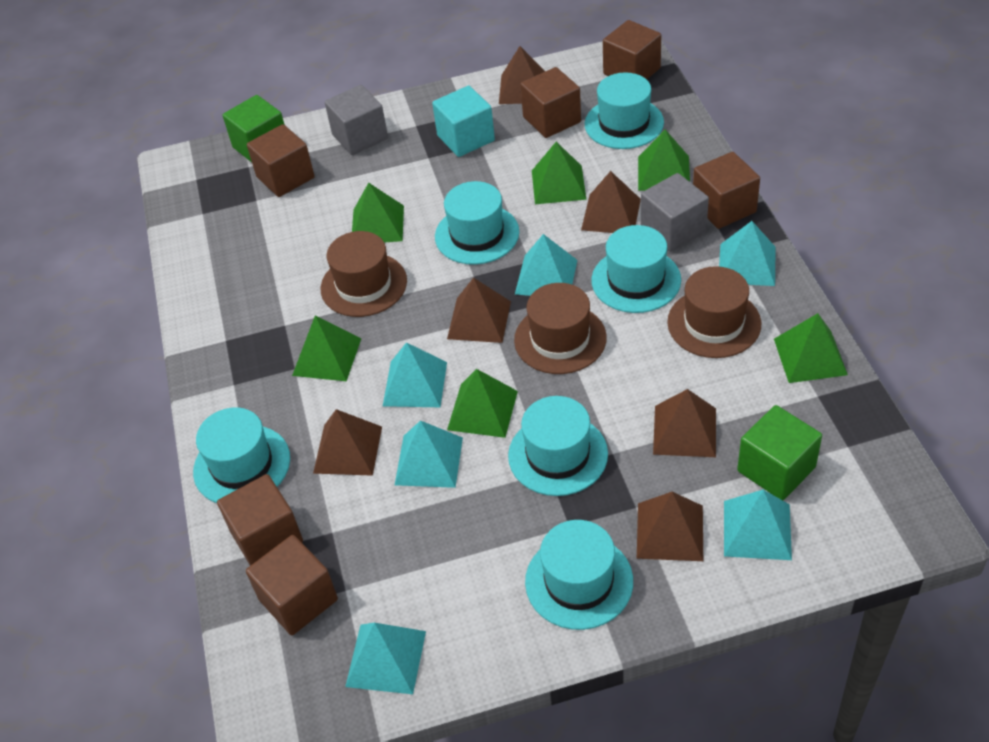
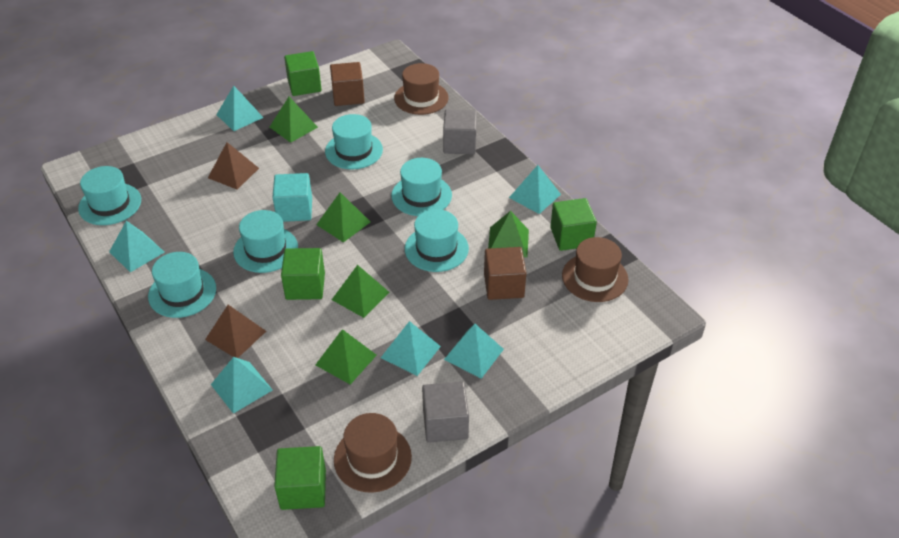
brown cube: 6 -> 2
brown pyramid: 6 -> 2
green cube: 2 -> 4
green pyramid: 6 -> 5

